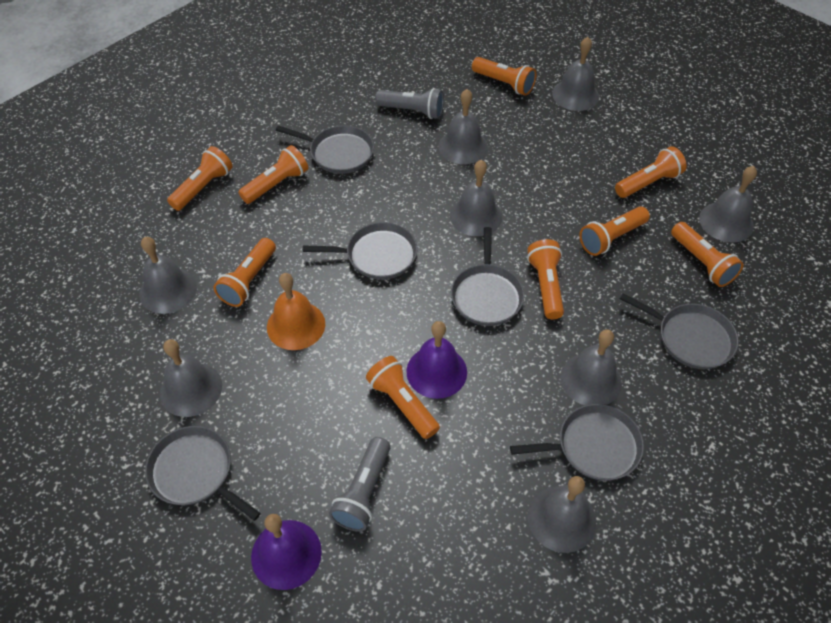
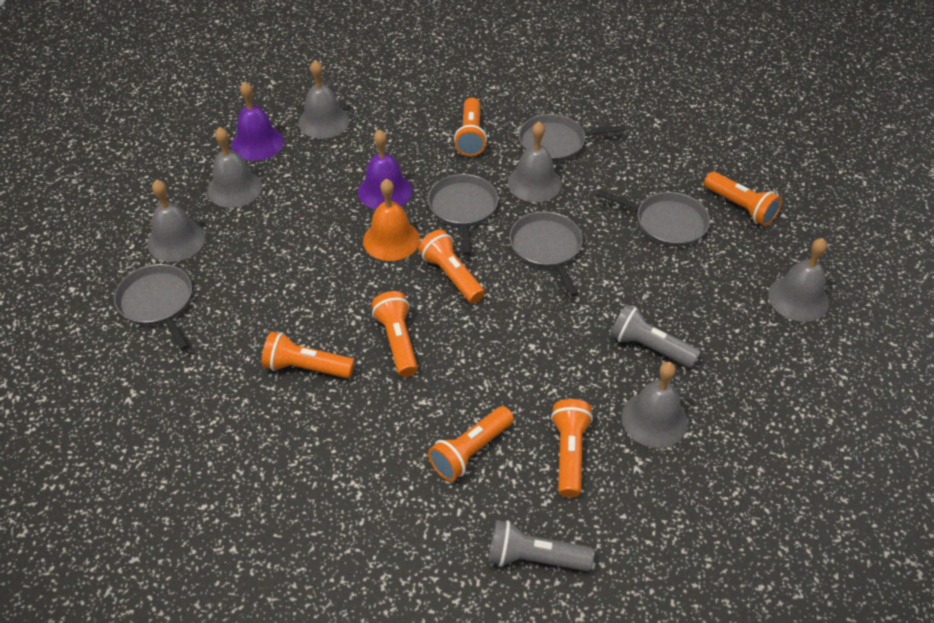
grey bell: 8 -> 6
grey pan: 6 -> 5
orange flashlight: 9 -> 7

